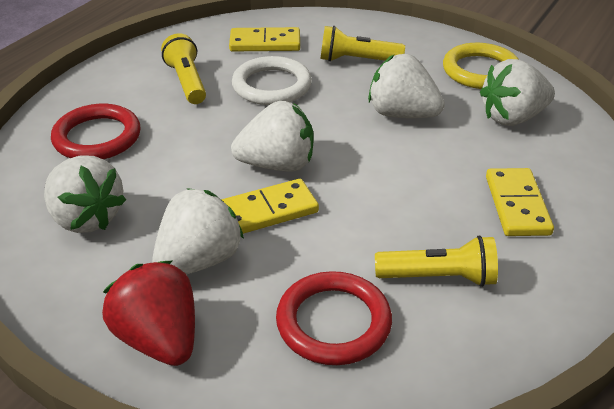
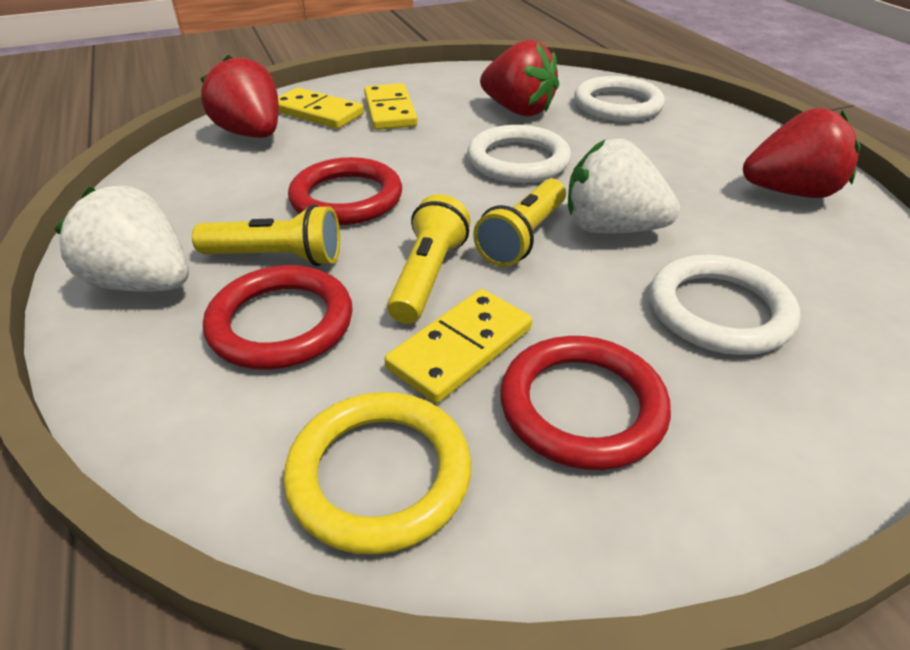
red ring: 2 -> 3
red strawberry: 1 -> 3
white ring: 1 -> 3
white strawberry: 5 -> 2

